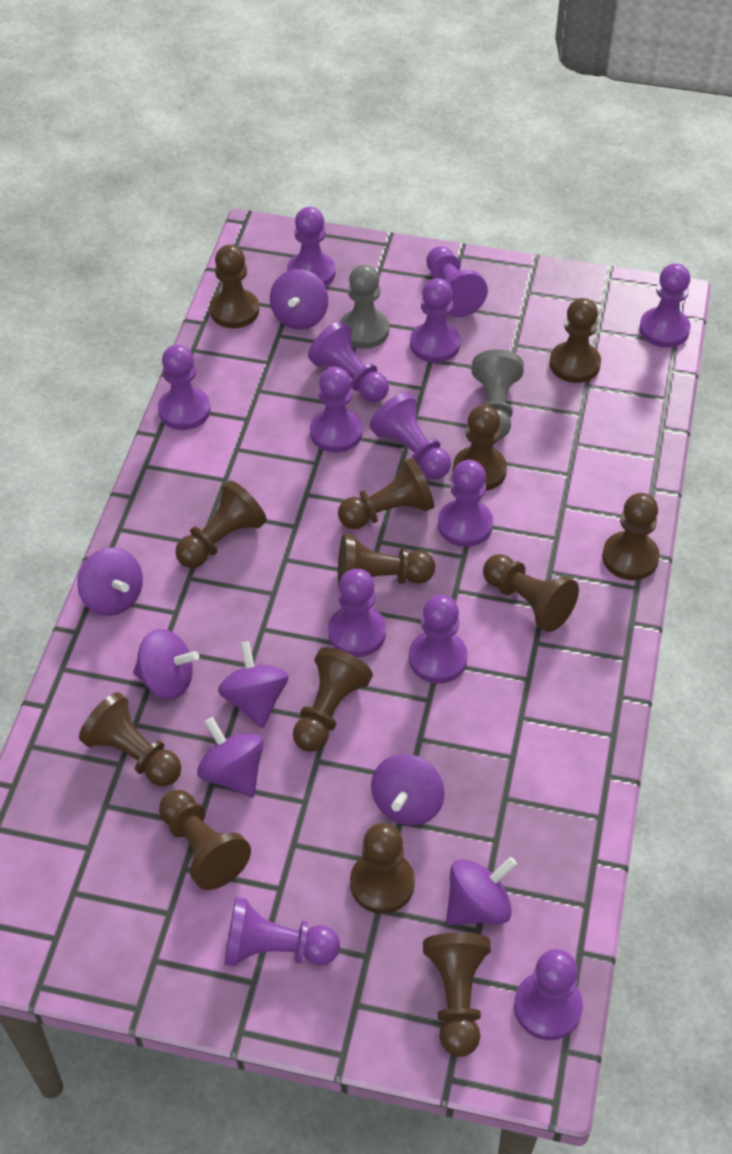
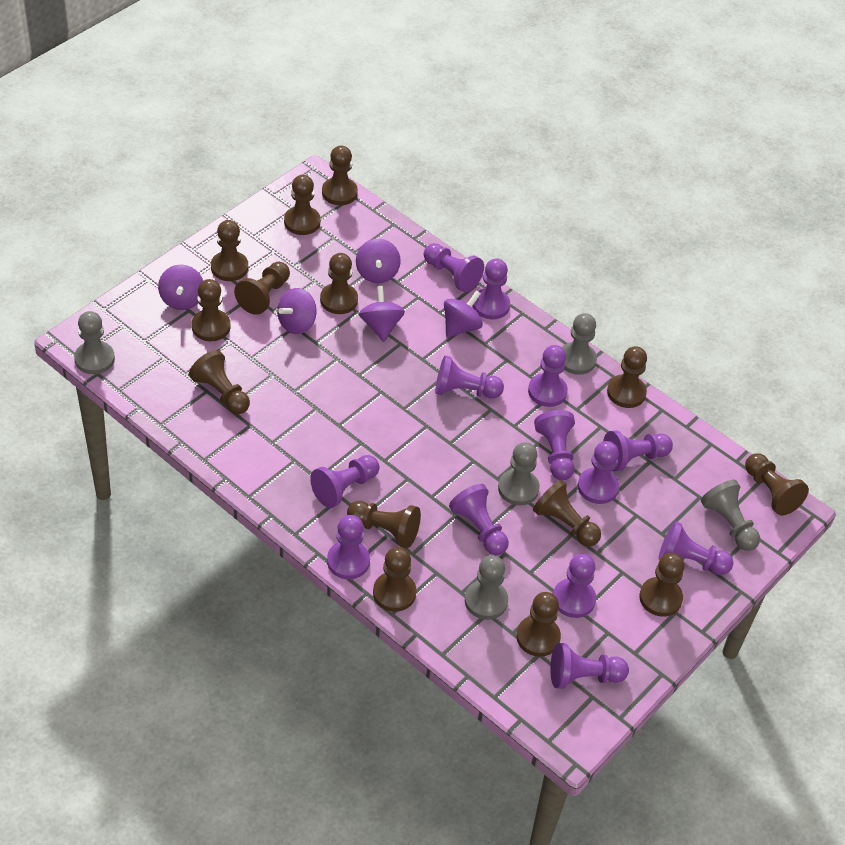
brown pawn: 13 -> 14
grey pawn: 2 -> 5
purple spinning top: 7 -> 5

